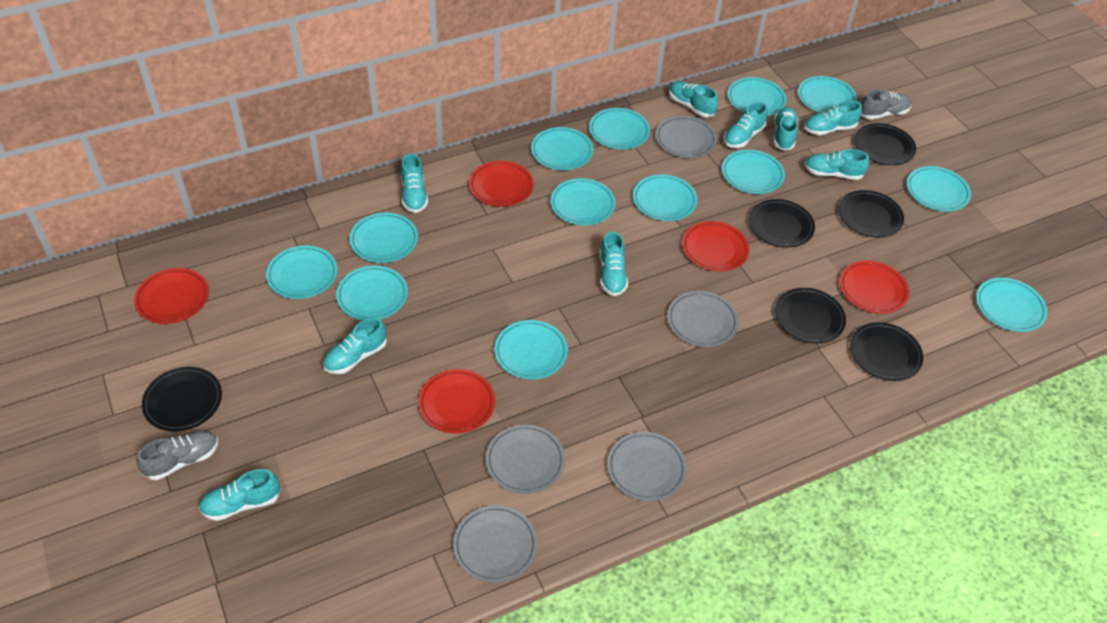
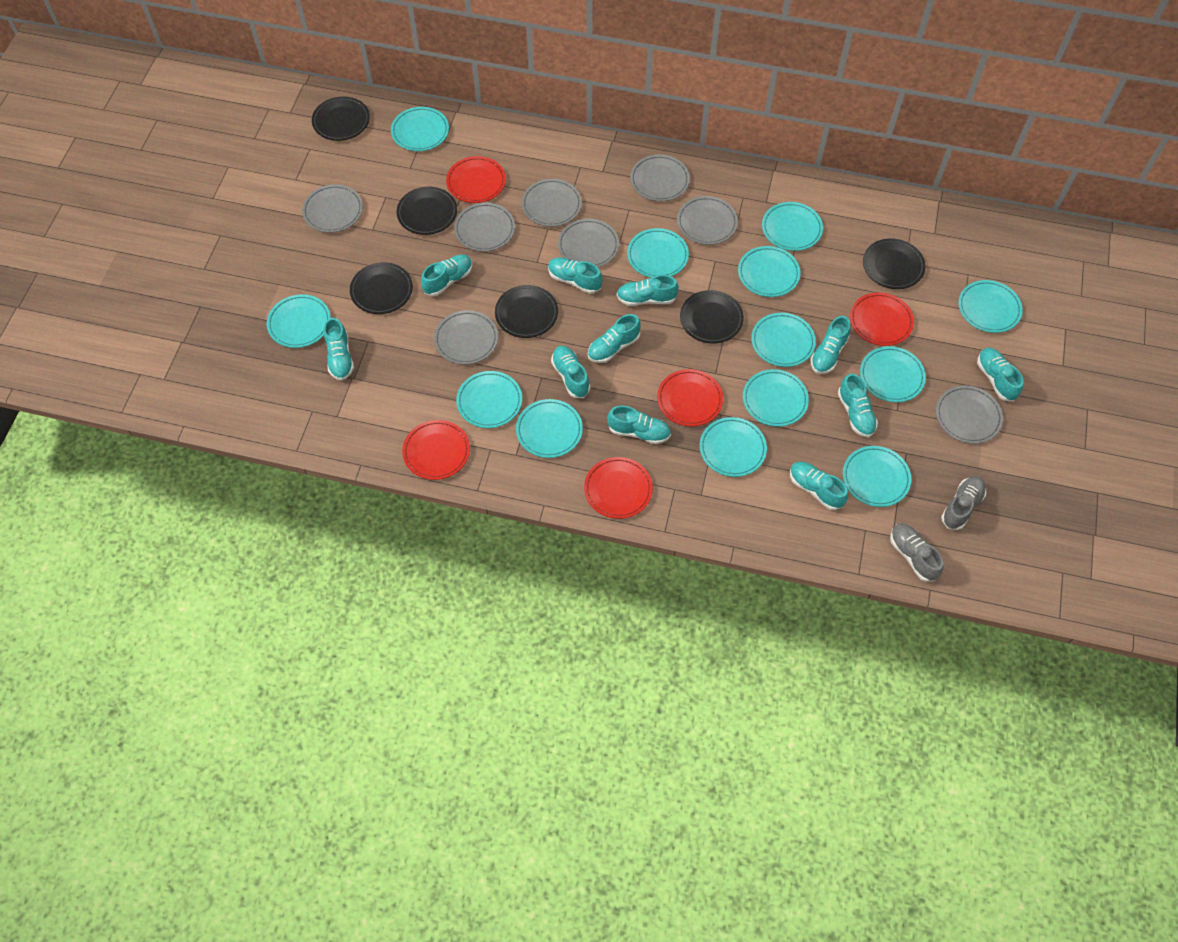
grey plate: 5 -> 8
turquoise shoe: 9 -> 11

